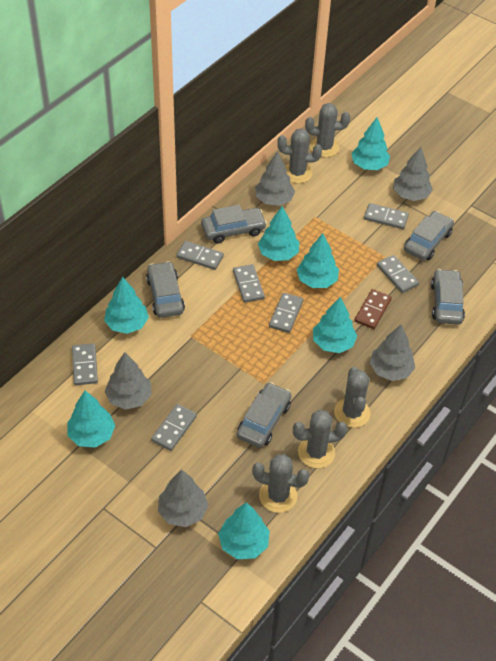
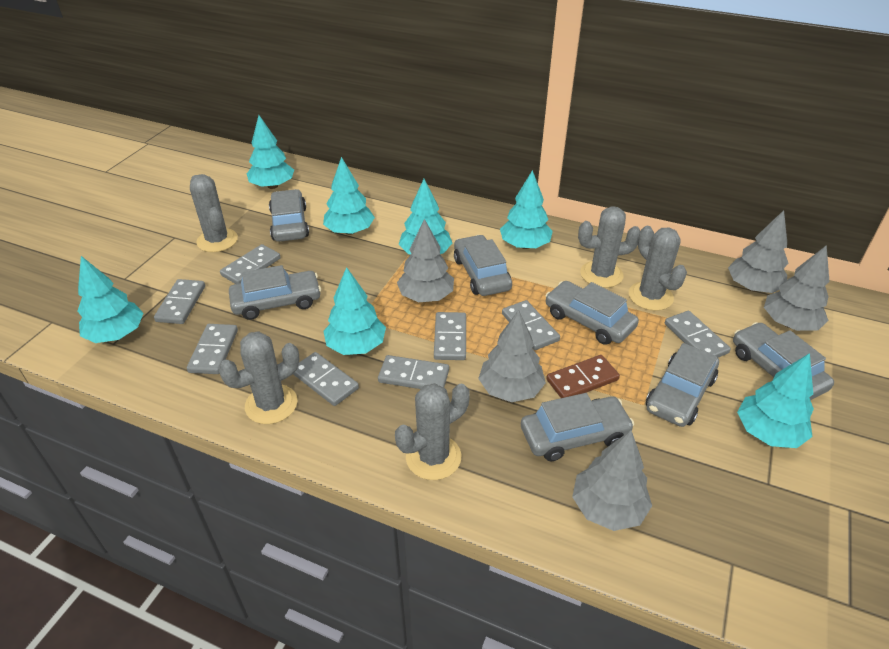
grey car: 5 -> 7
grey domino: 7 -> 8

